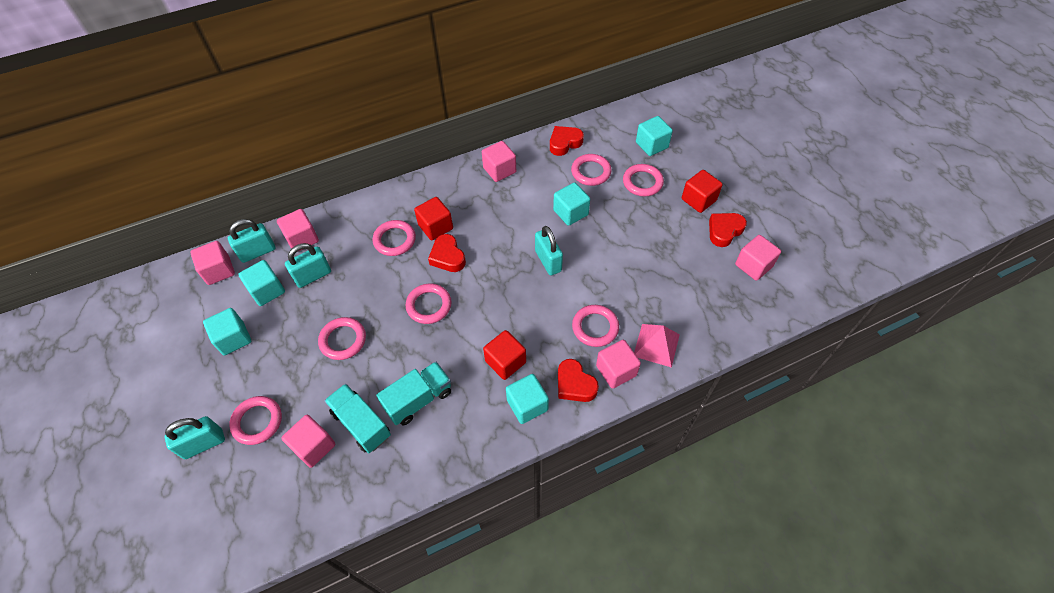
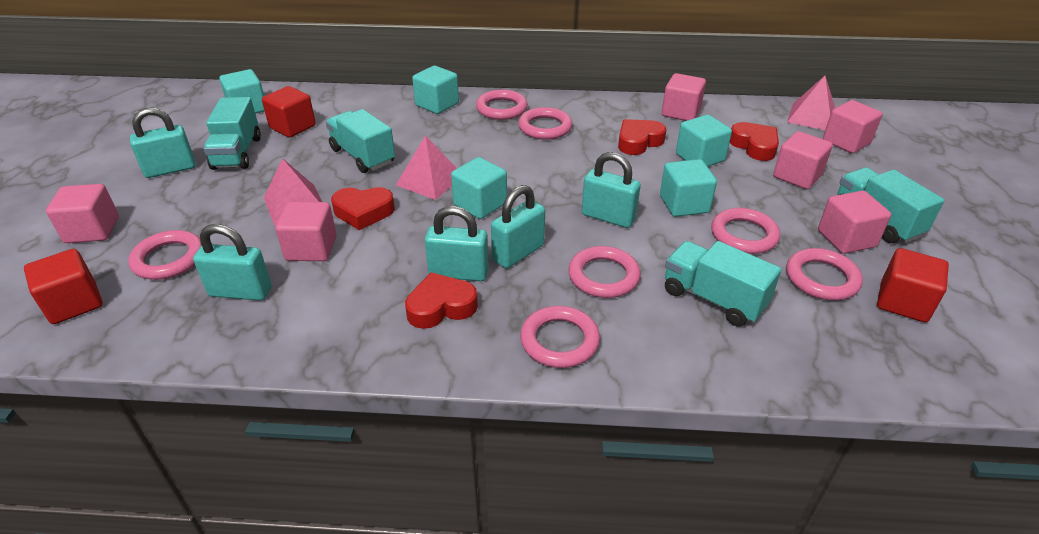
pink pyramid: 1 -> 3
turquoise padlock: 4 -> 5
turquoise truck: 2 -> 4

